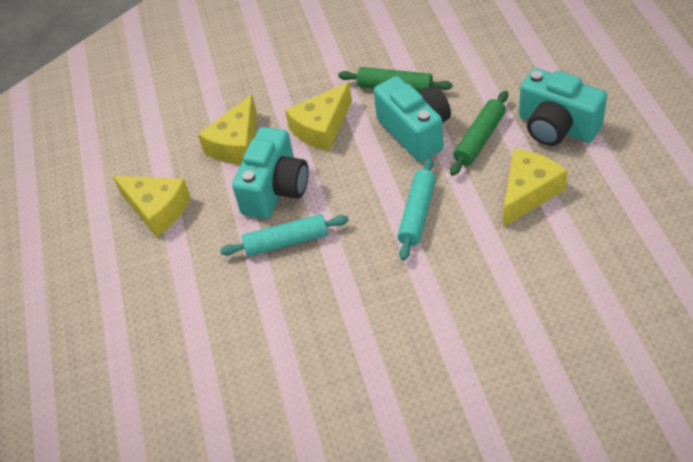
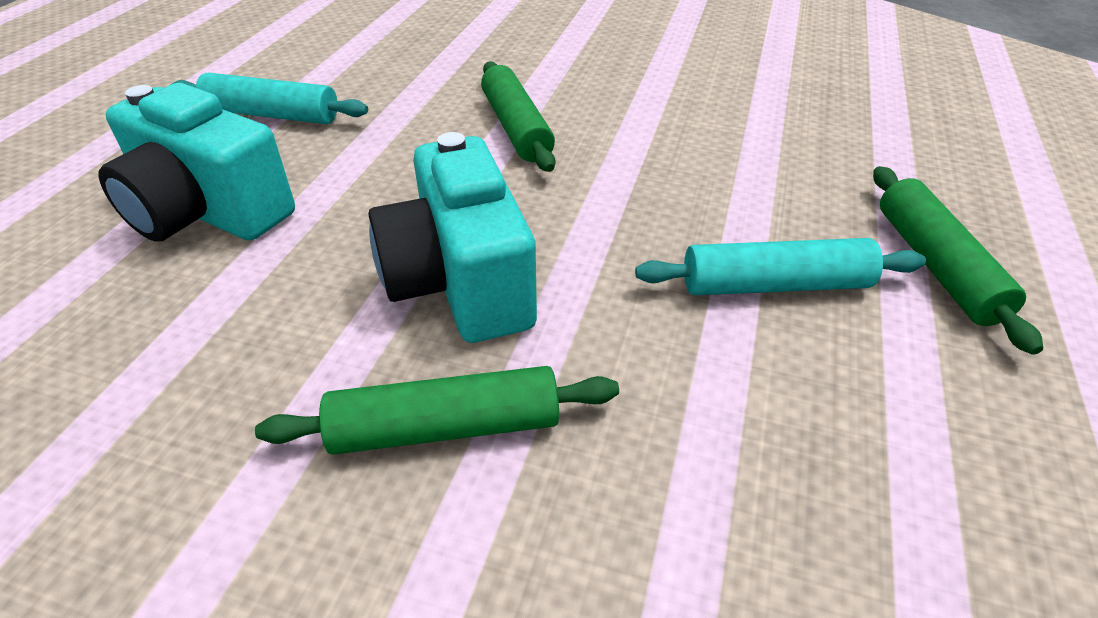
green rolling pin: 2 -> 3
turquoise camera: 3 -> 2
yellow cheese: 4 -> 0

